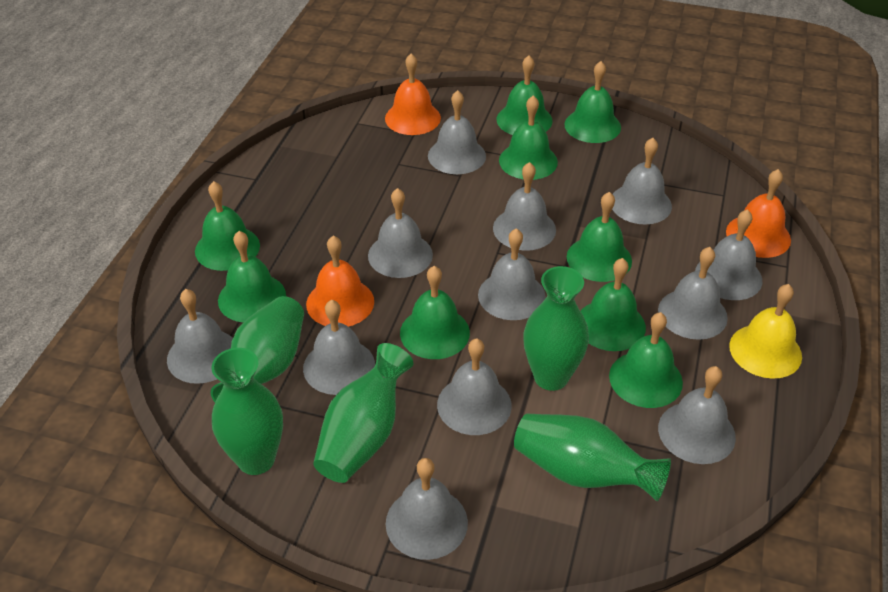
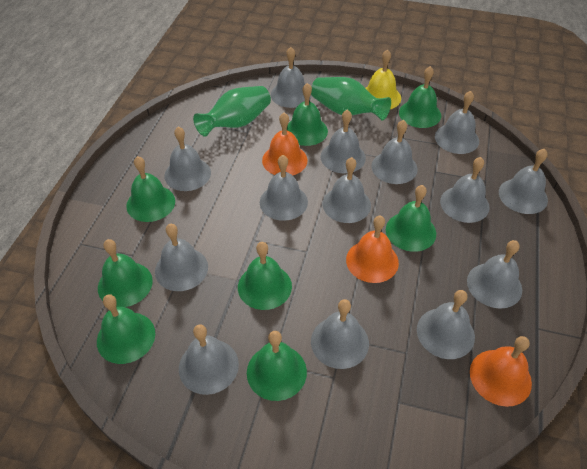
green bell: 9 -> 8
green vase: 5 -> 2
grey bell: 12 -> 14

